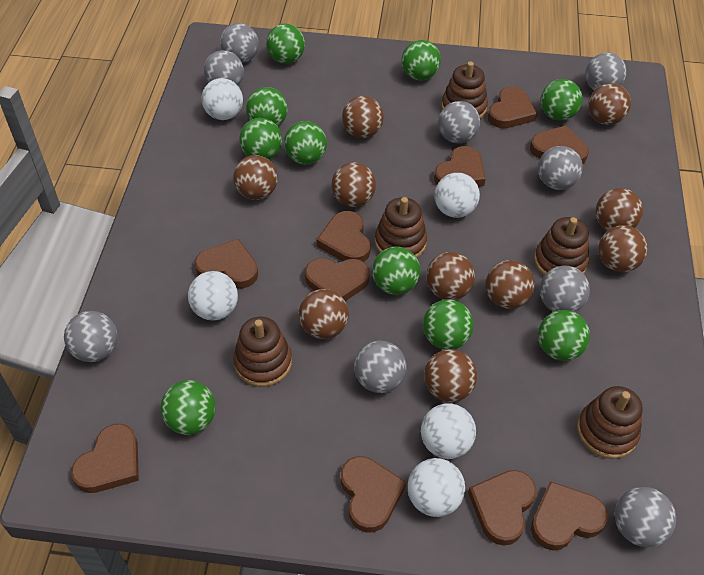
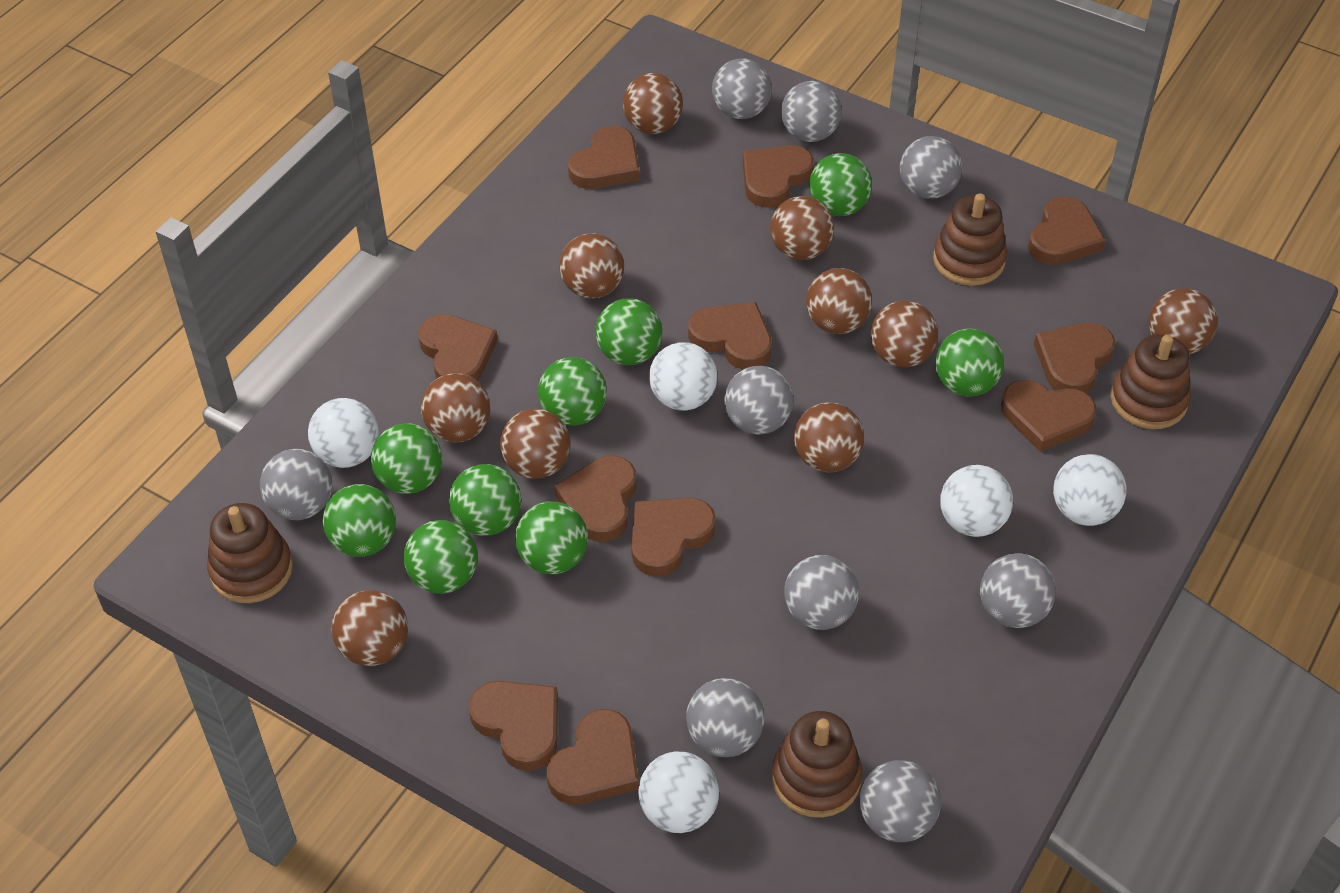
brown heart: 10 -> 11
brown stacking toy: 5 -> 4
green ball: 10 -> 9

